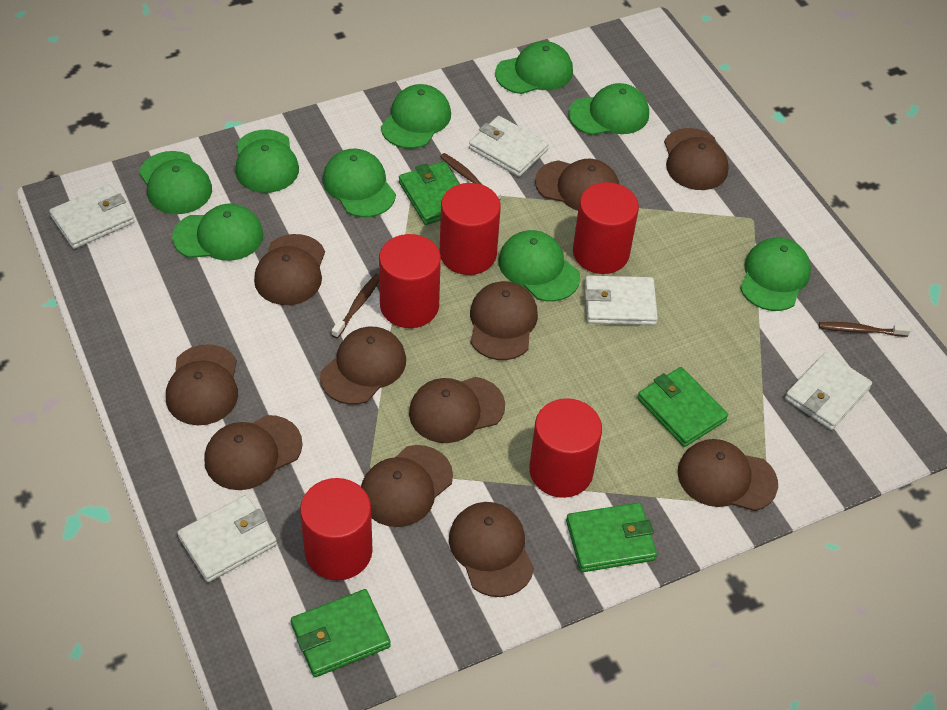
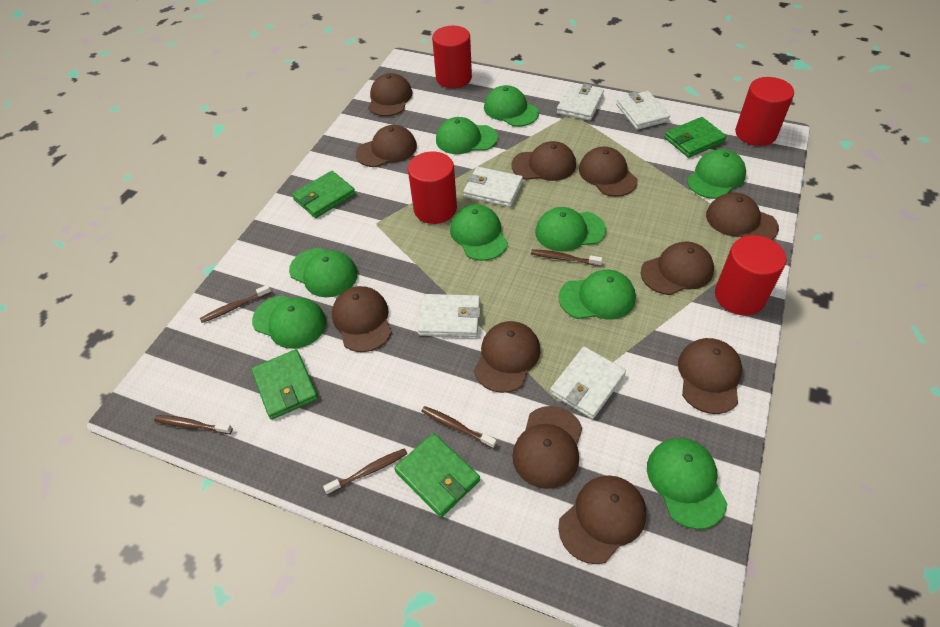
brown toothbrush: 3 -> 5
red cylinder: 5 -> 4

